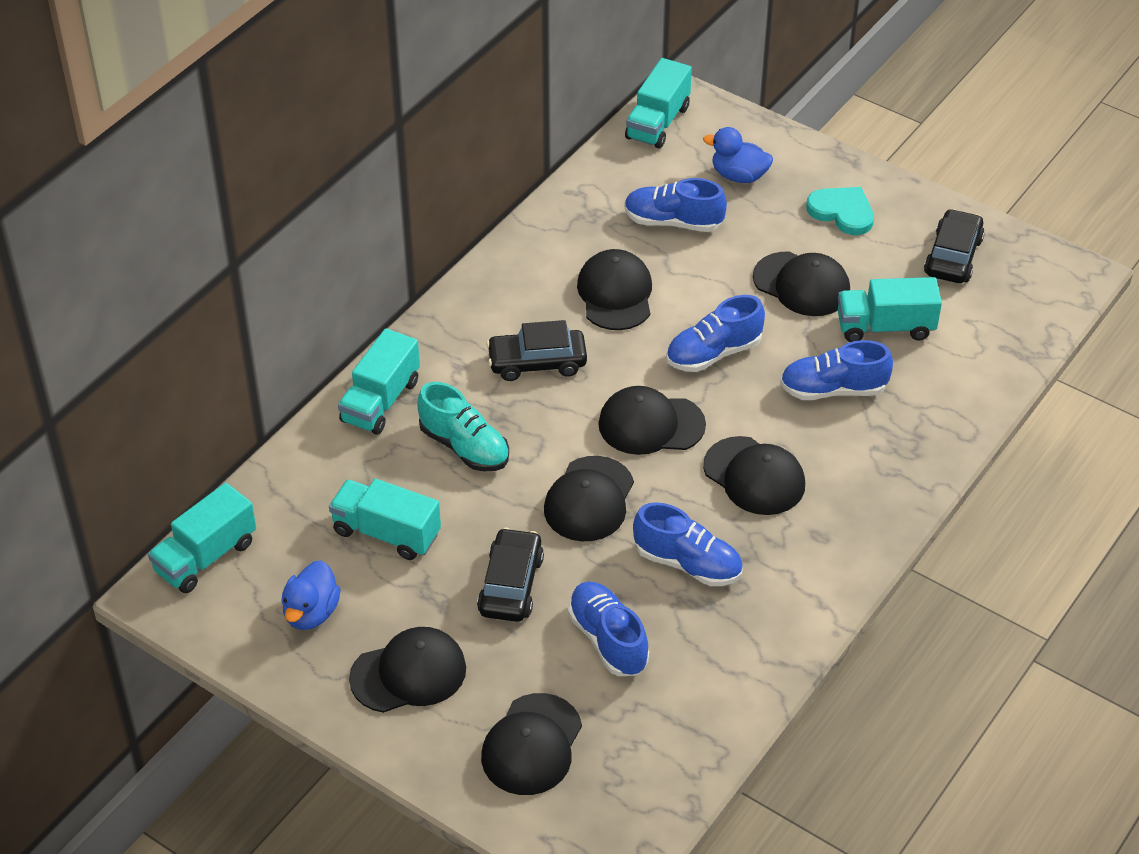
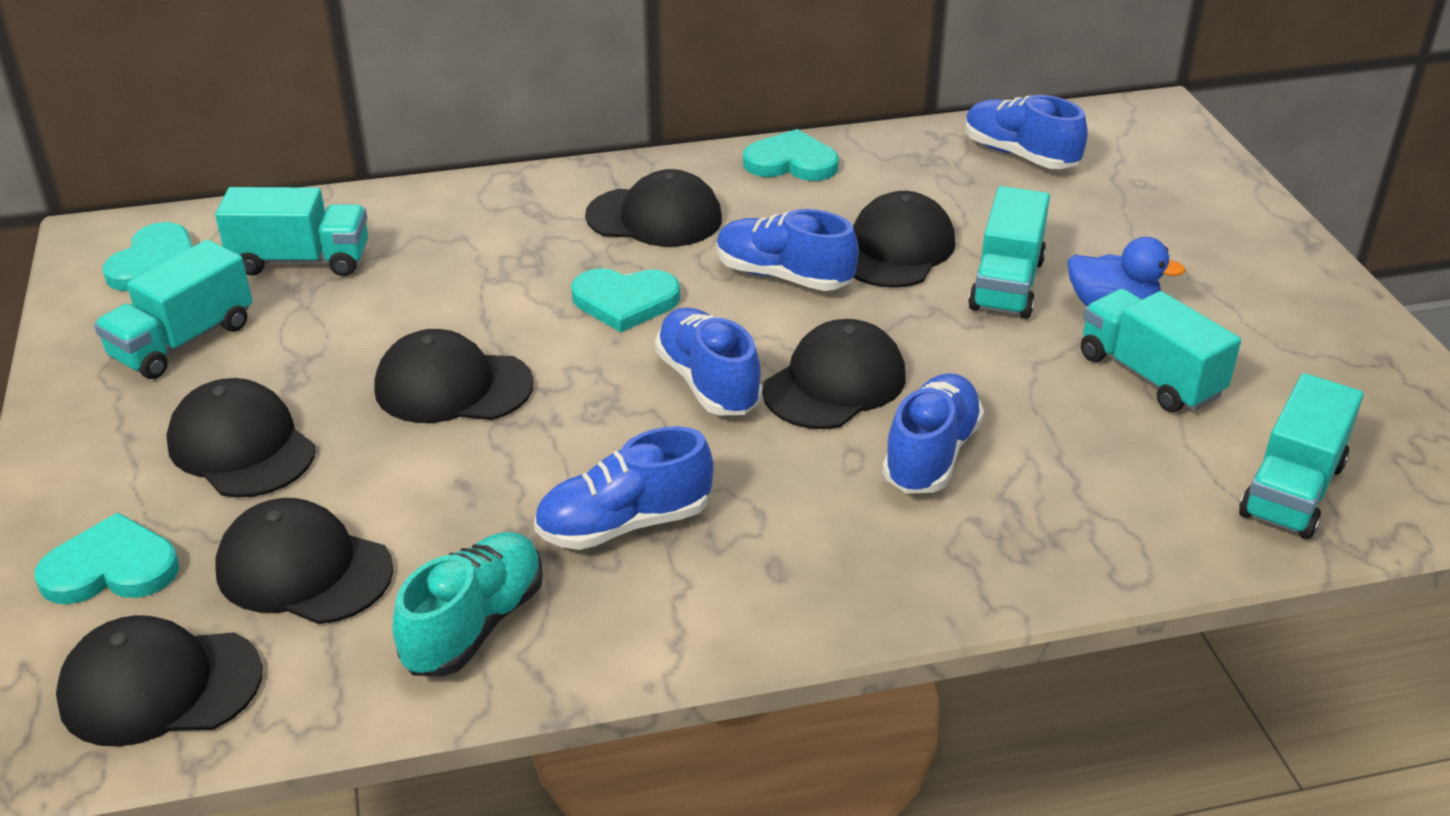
black car: 3 -> 0
blue duck: 2 -> 1
turquoise heart: 1 -> 4

